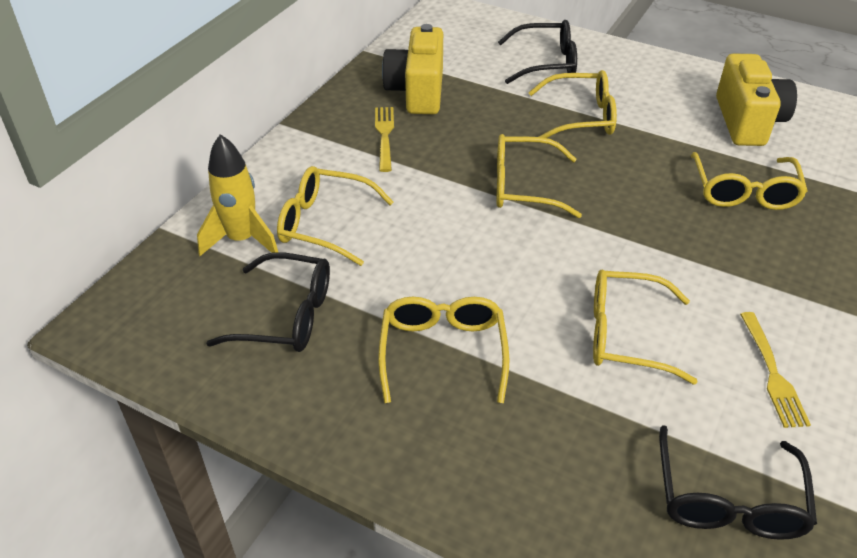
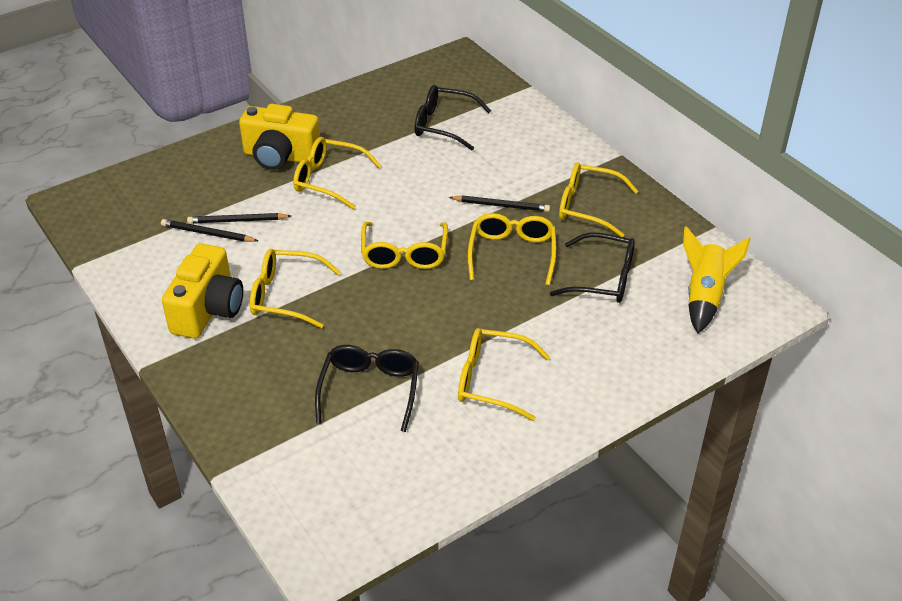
black pencil: 0 -> 3
yellow fork: 2 -> 0

